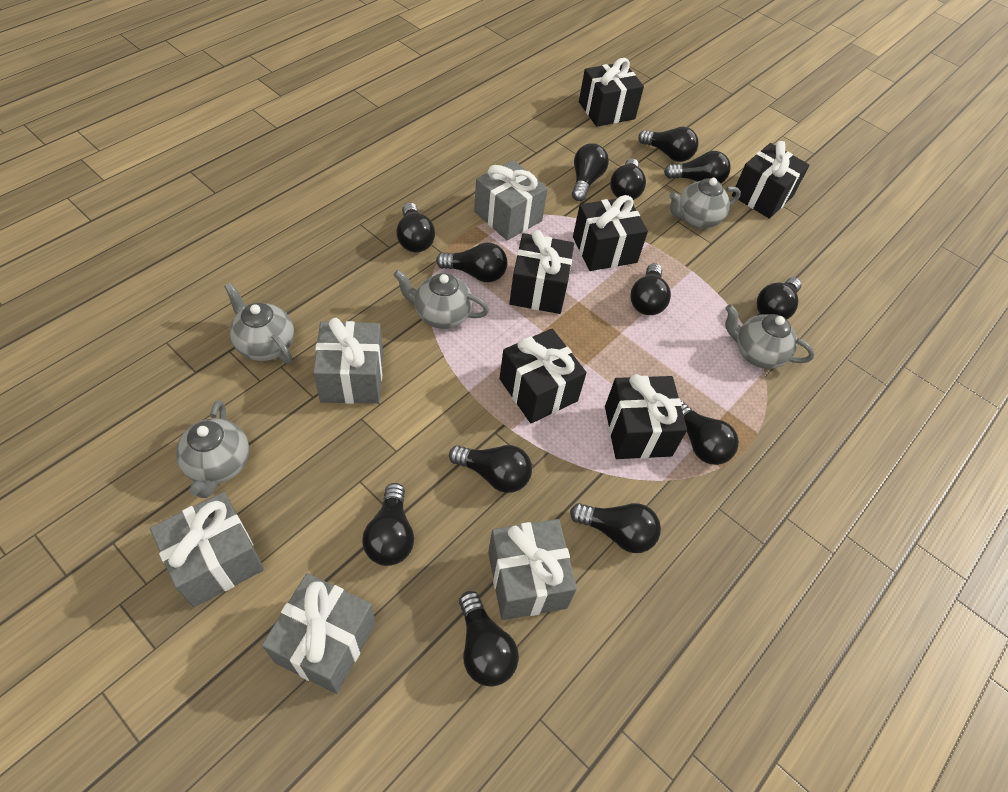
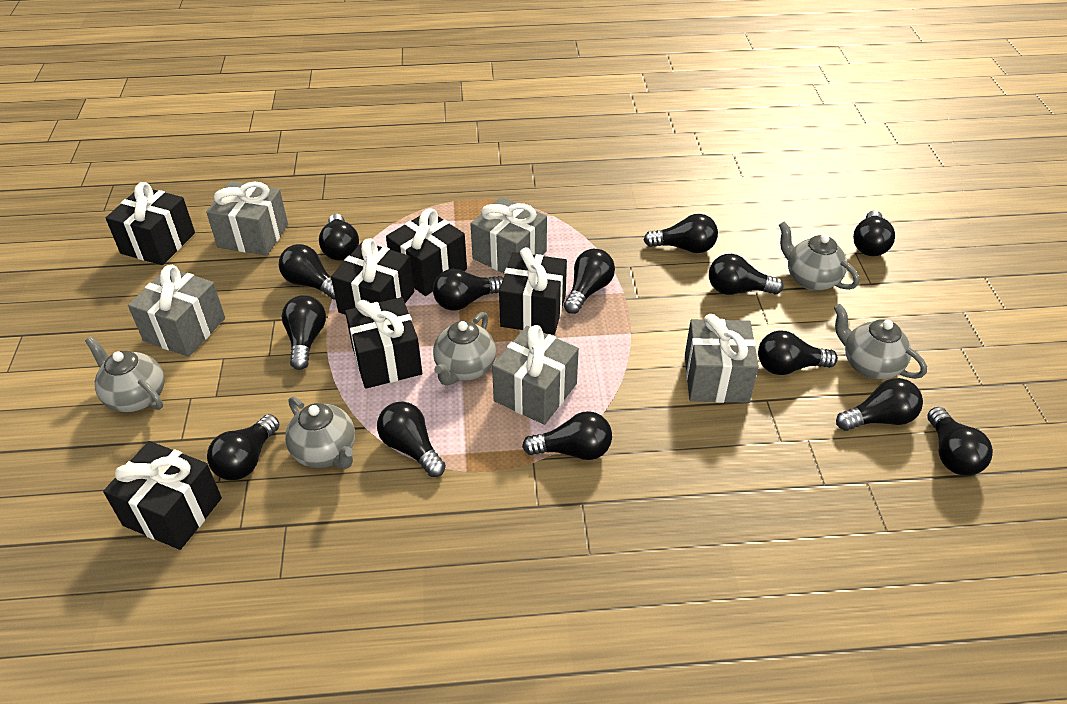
black light bulb: 13 -> 14

